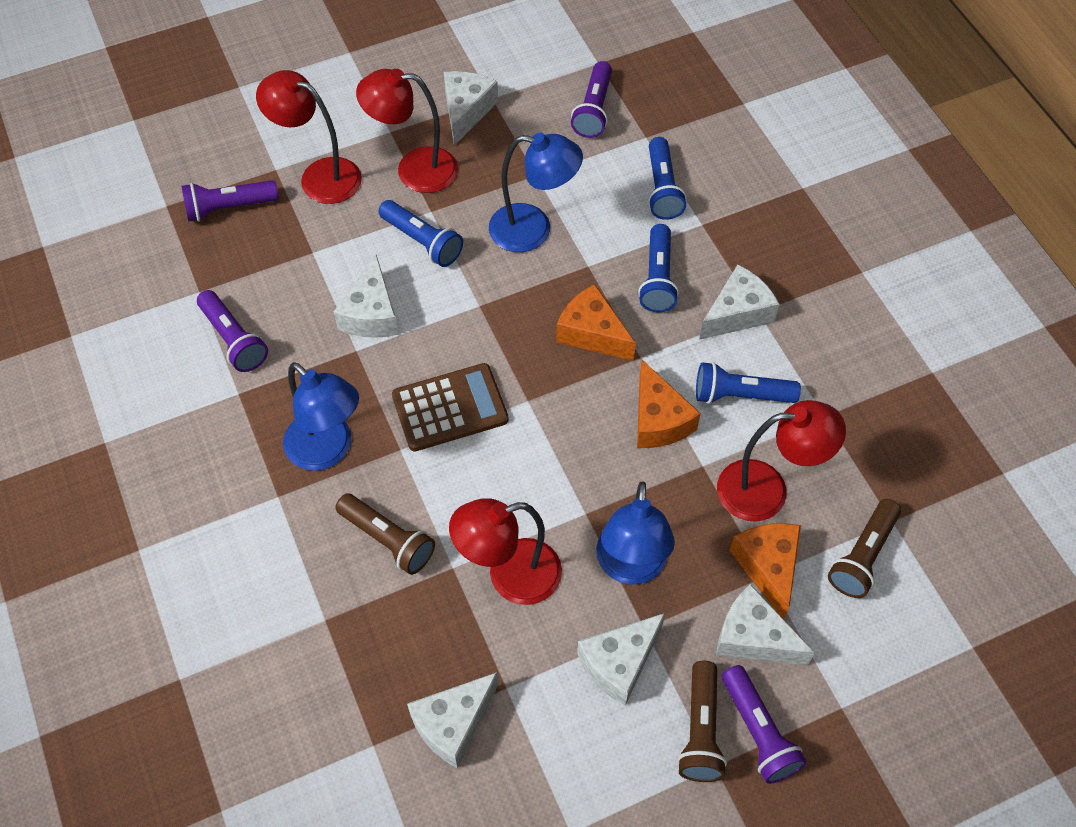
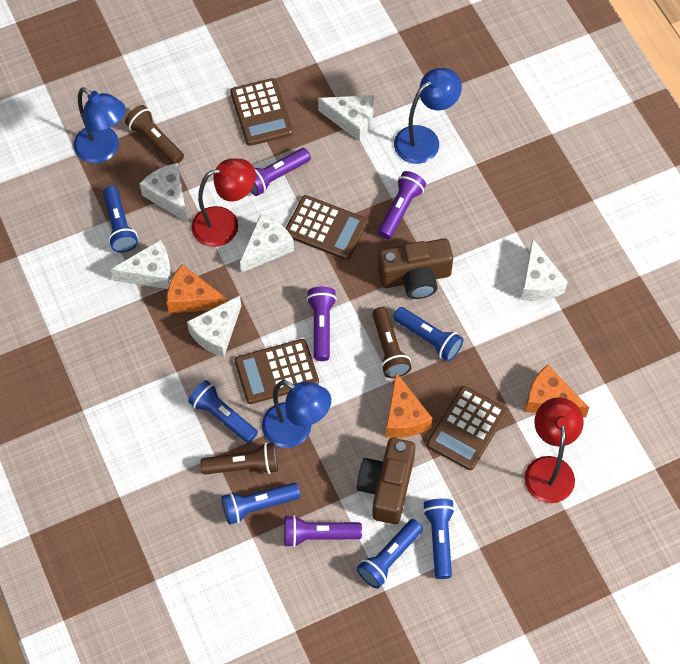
blue flashlight: 4 -> 6
brown calculator: 1 -> 4
brown camera: 0 -> 2
red lamp: 4 -> 2

